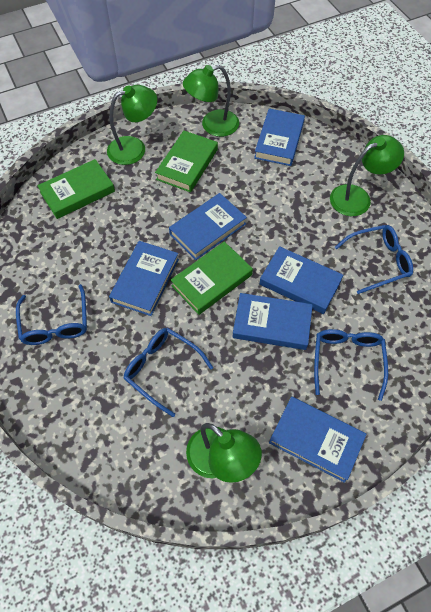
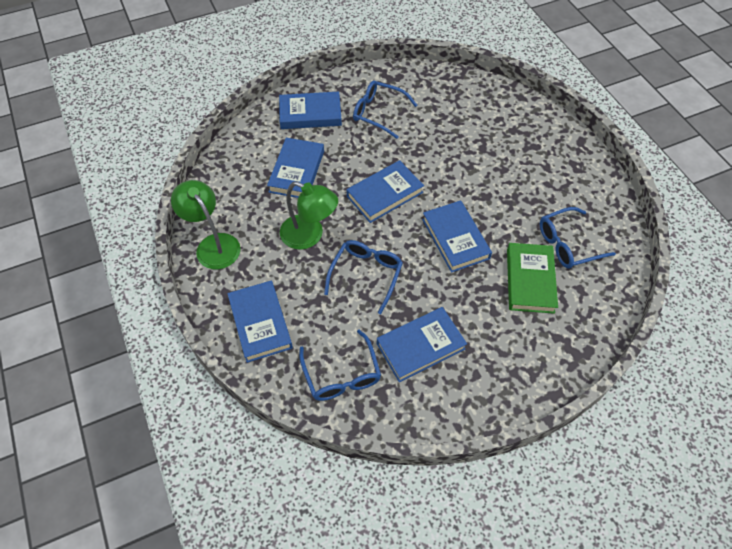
green book: 3 -> 1
green lamp: 4 -> 2

